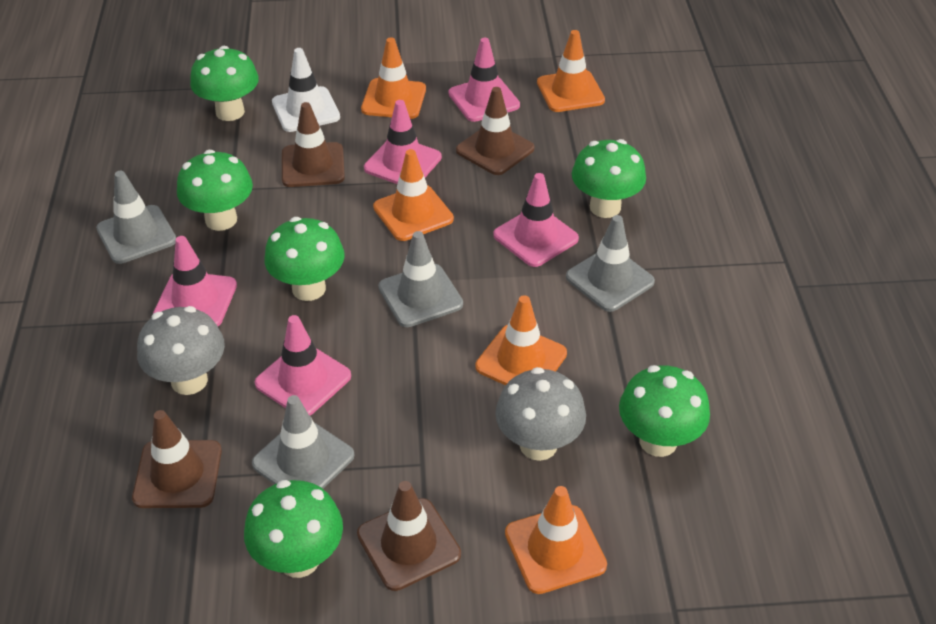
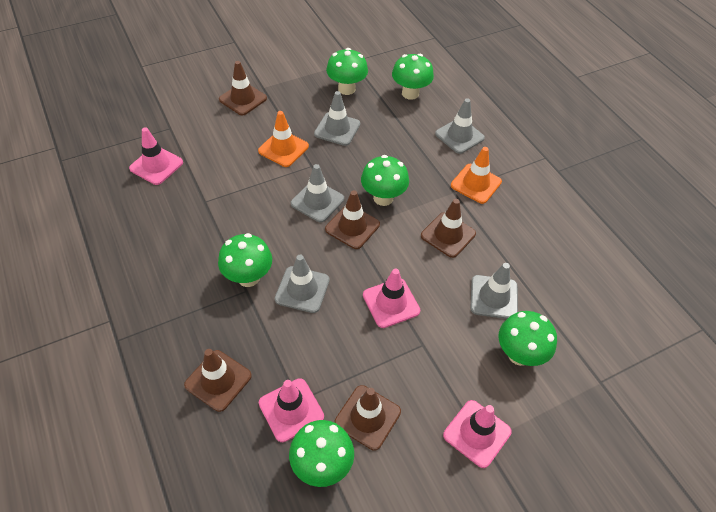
brown traffic cone: 4 -> 5
grey mushroom: 2 -> 0
grey traffic cone: 4 -> 5
orange traffic cone: 5 -> 2
pink traffic cone: 5 -> 4
white traffic cone: 1 -> 0

